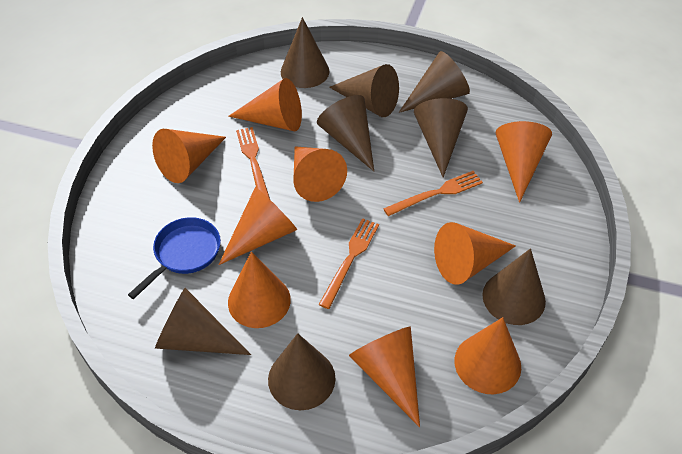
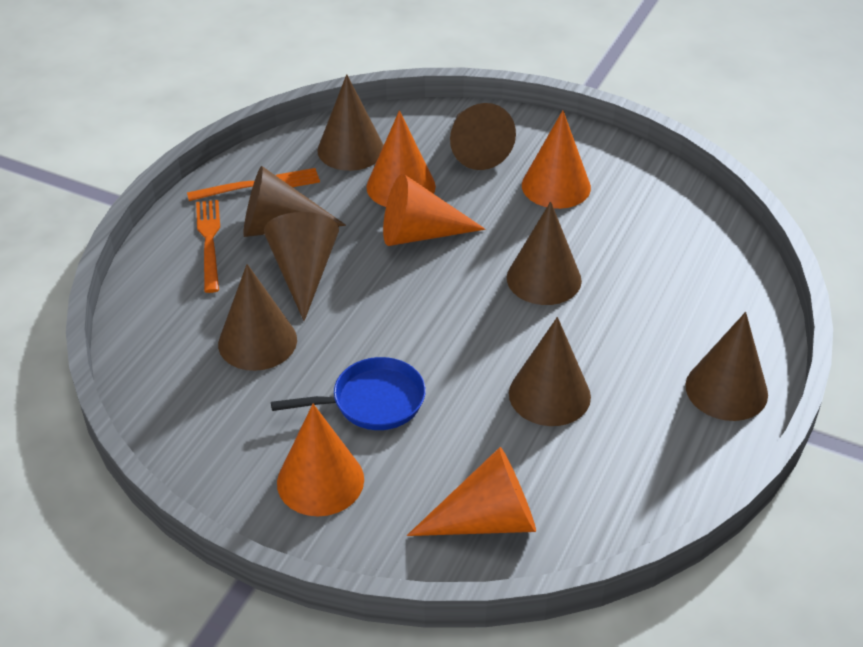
orange cone: 9 -> 5
orange fork: 3 -> 2

